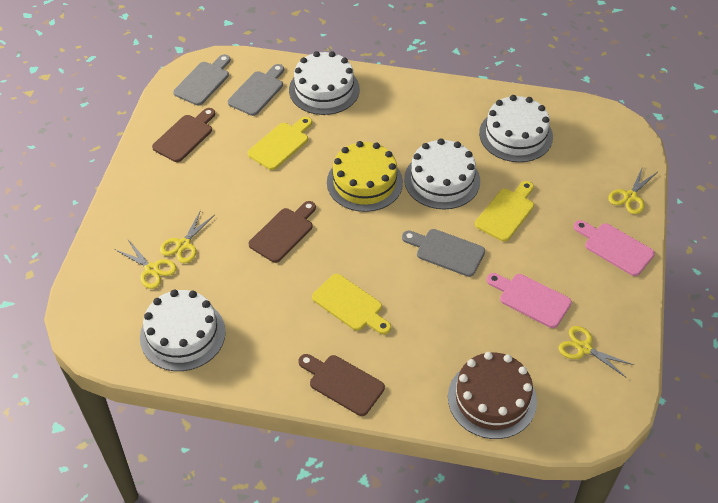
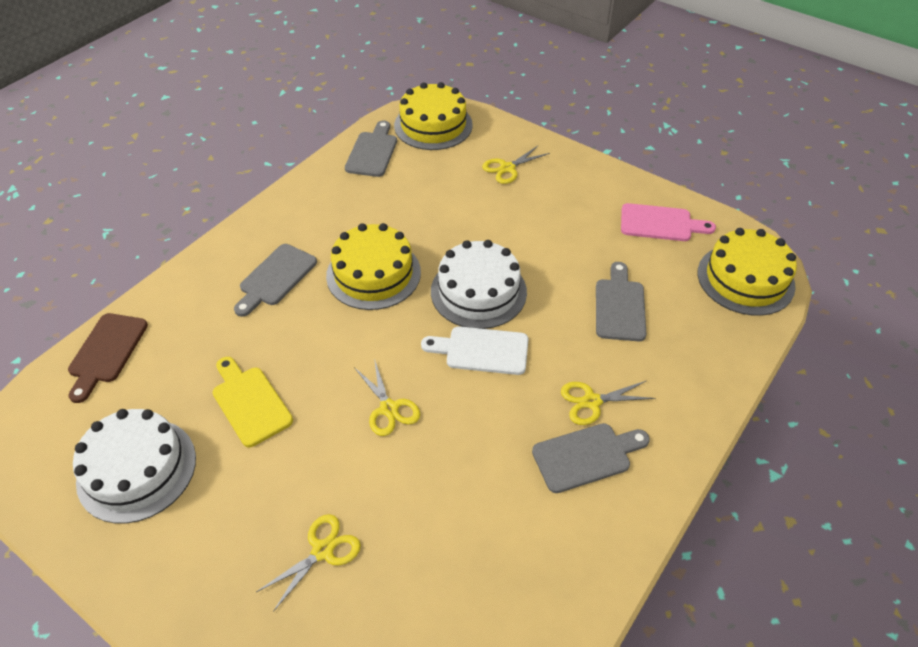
brown cake: 1 -> 0
brown cutting board: 3 -> 1
grey cutting board: 3 -> 4
pink cutting board: 2 -> 1
white cake: 4 -> 2
white cutting board: 0 -> 1
yellow cake: 1 -> 3
yellow cutting board: 3 -> 1

